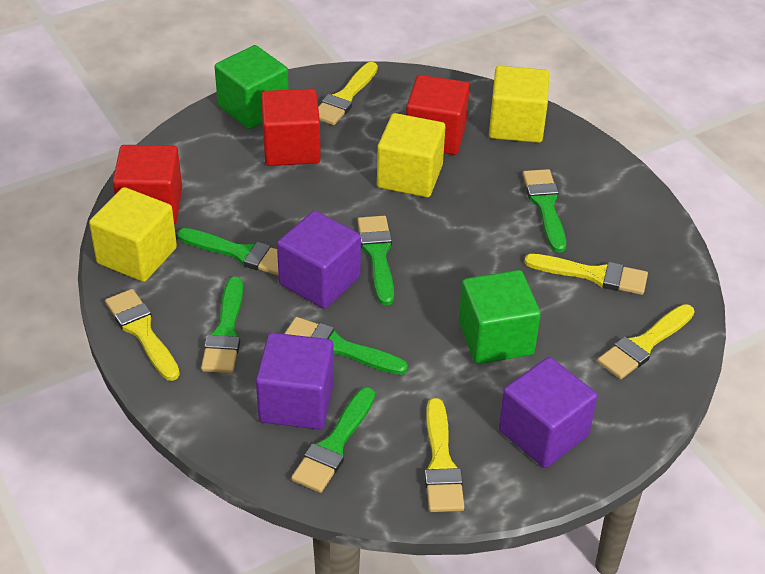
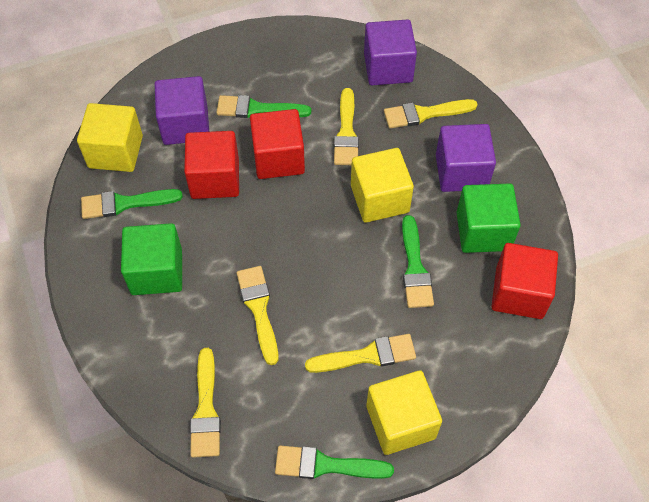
green brush: 6 -> 4

